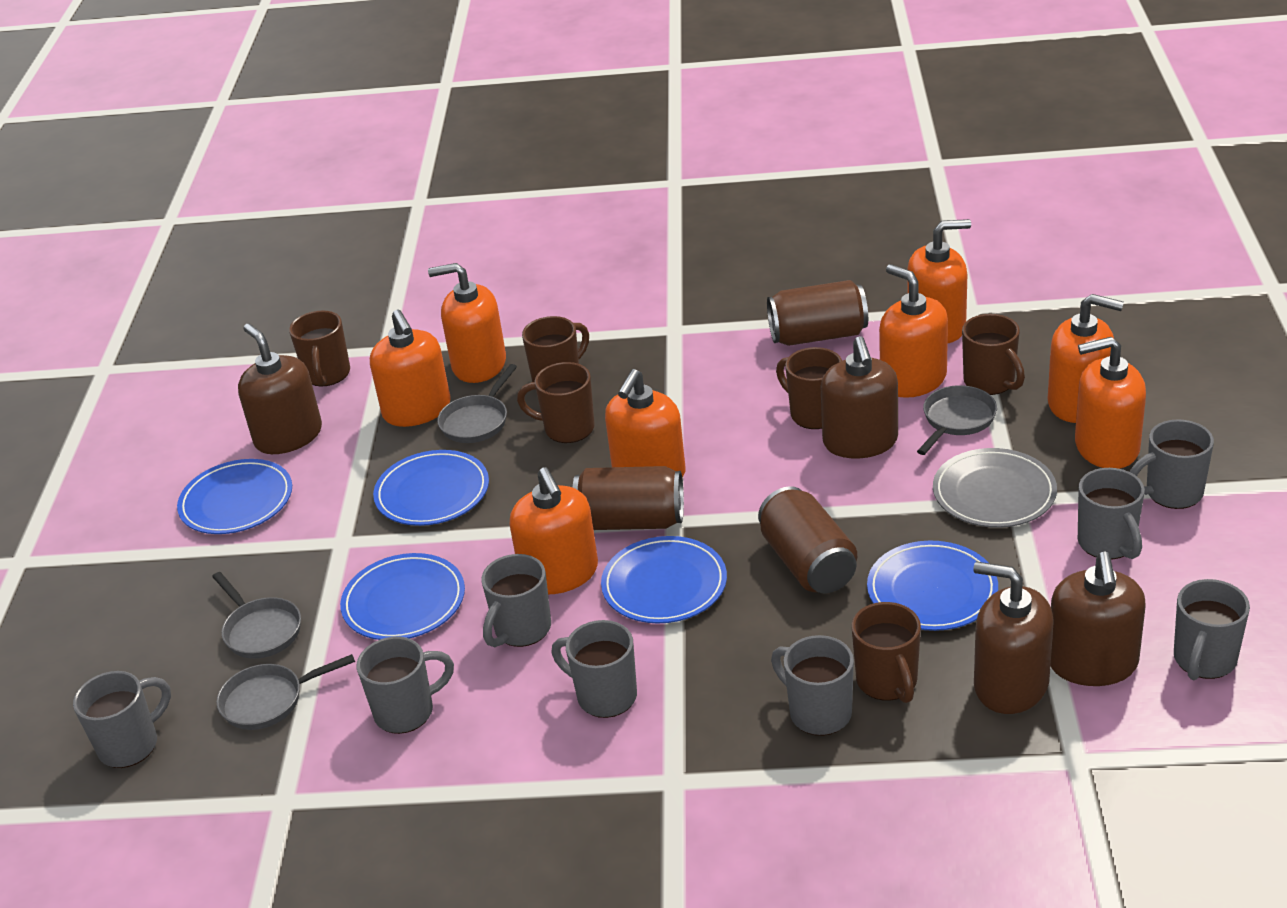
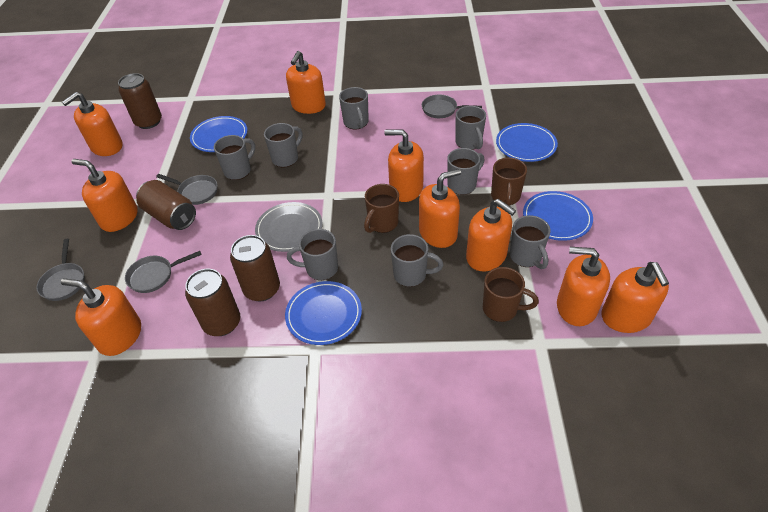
blue plate: 5 -> 4
brown can: 3 -> 4
brown mug: 6 -> 3
brown soap dispenser: 4 -> 0
orange soap dispenser: 8 -> 9

